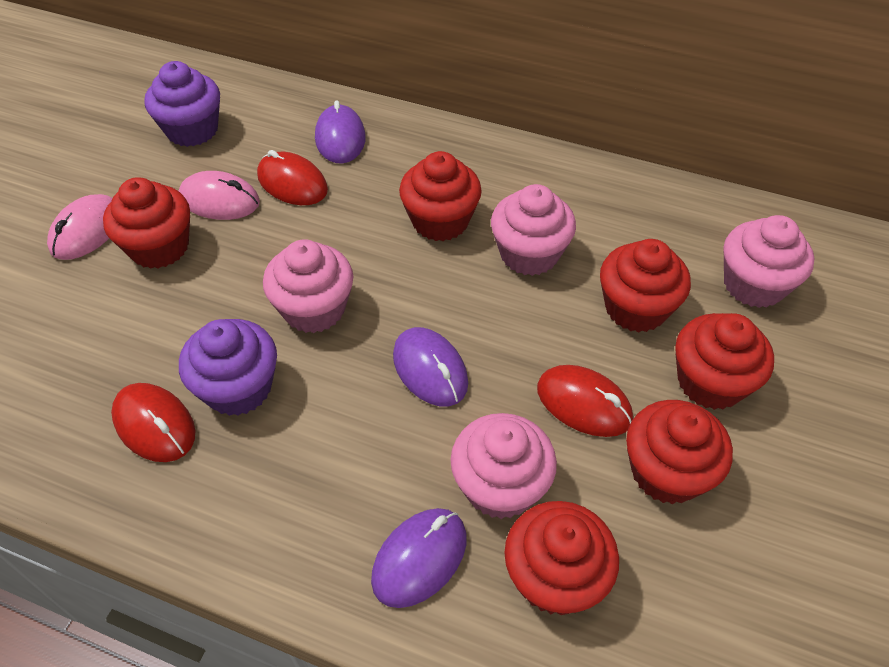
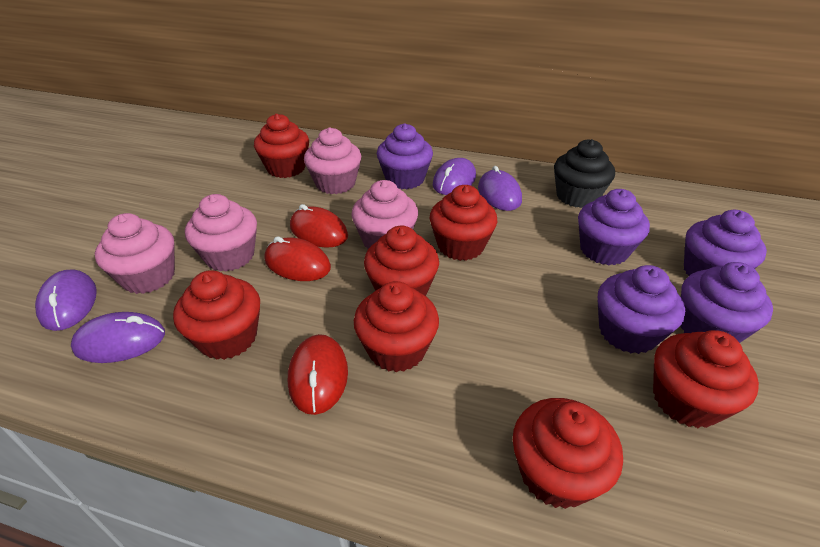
black cupcake: 0 -> 1
pink mouse: 2 -> 0
purple cupcake: 2 -> 5
purple mouse: 3 -> 4
red cupcake: 6 -> 7

